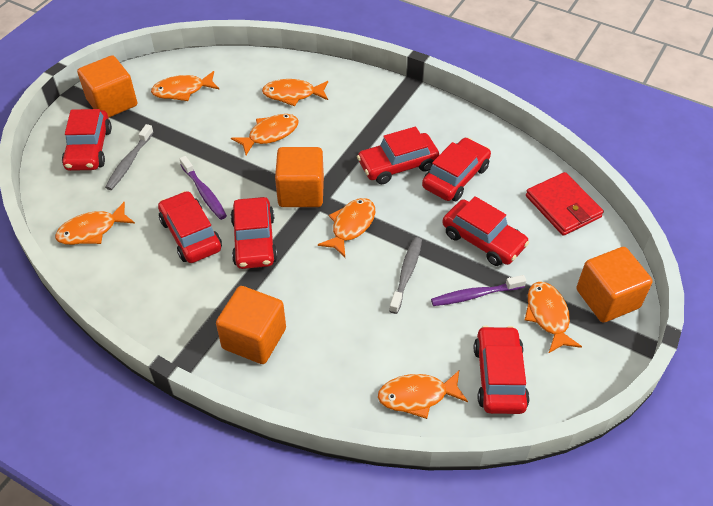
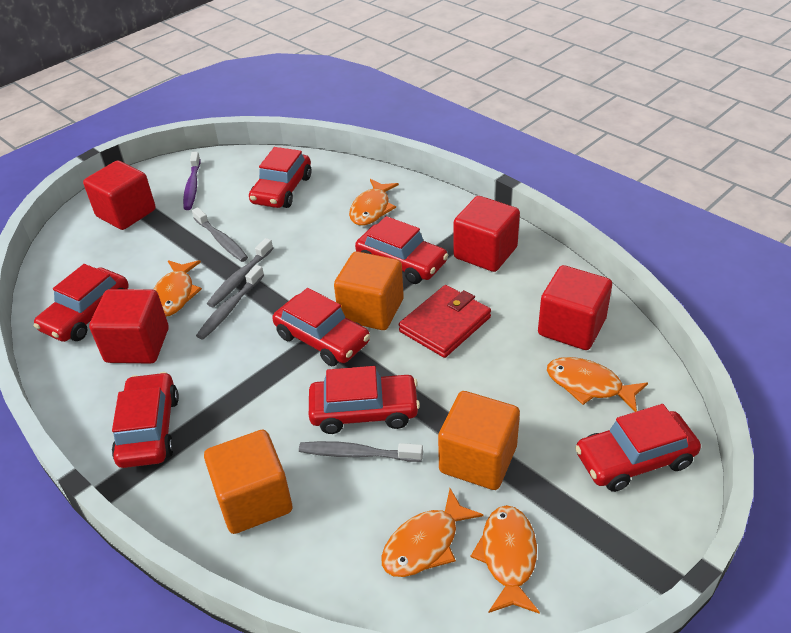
grey toothbrush: 2 -> 4
orange cube: 4 -> 3
orange fish: 7 -> 5
purple toothbrush: 2 -> 1
red cube: 0 -> 4

